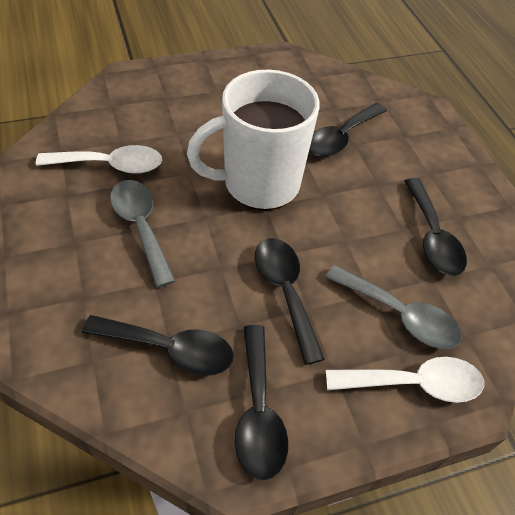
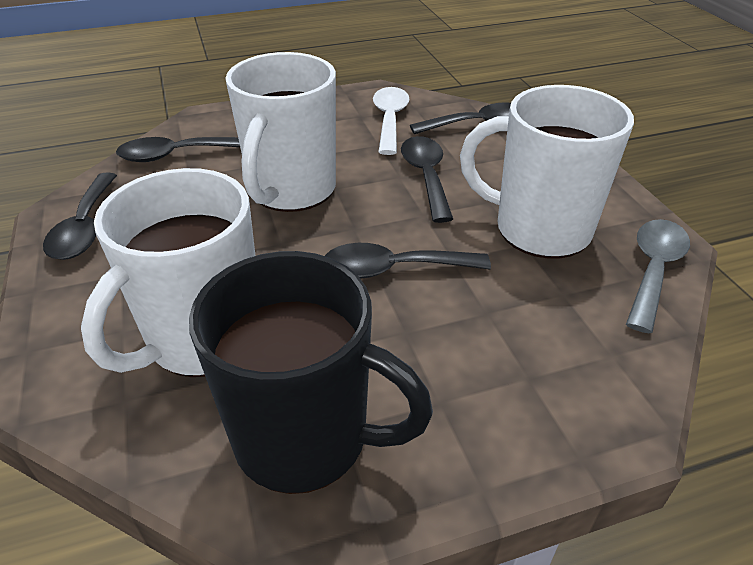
black mug: 0 -> 1
grey spoon: 2 -> 1
white mug: 1 -> 3
white spoon: 2 -> 1

